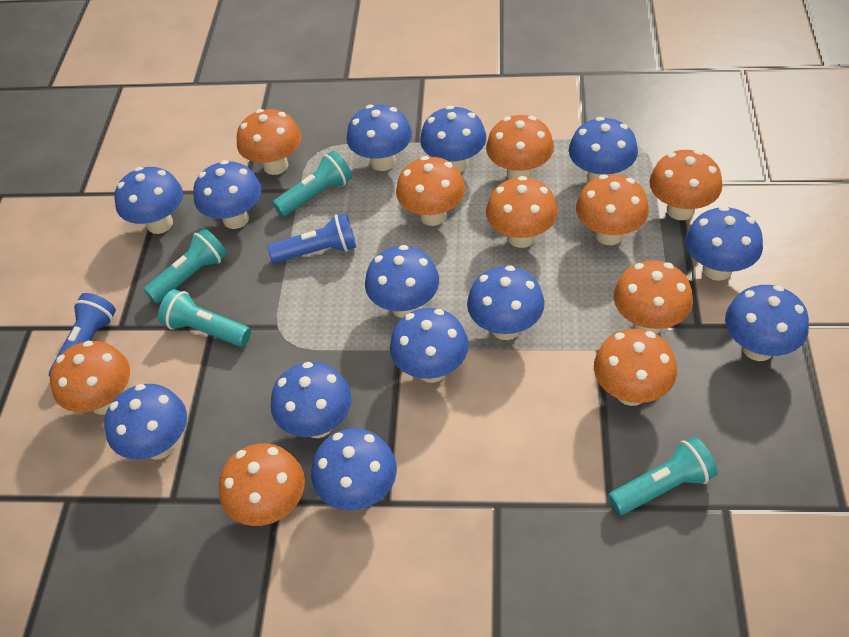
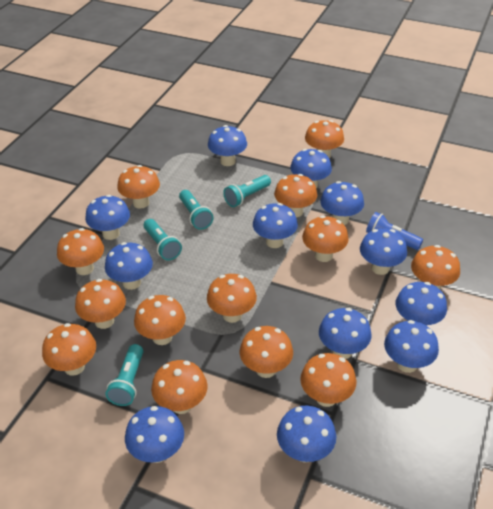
blue flashlight: 2 -> 1
blue mushroom: 13 -> 12
orange mushroom: 10 -> 13

